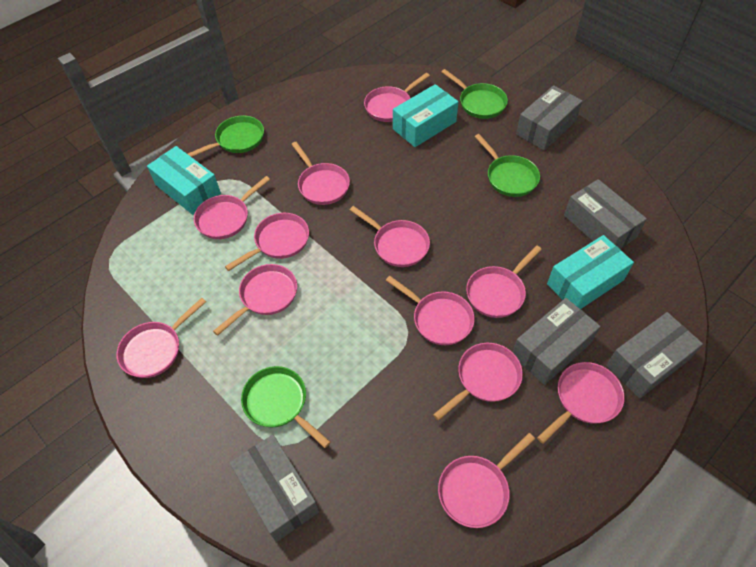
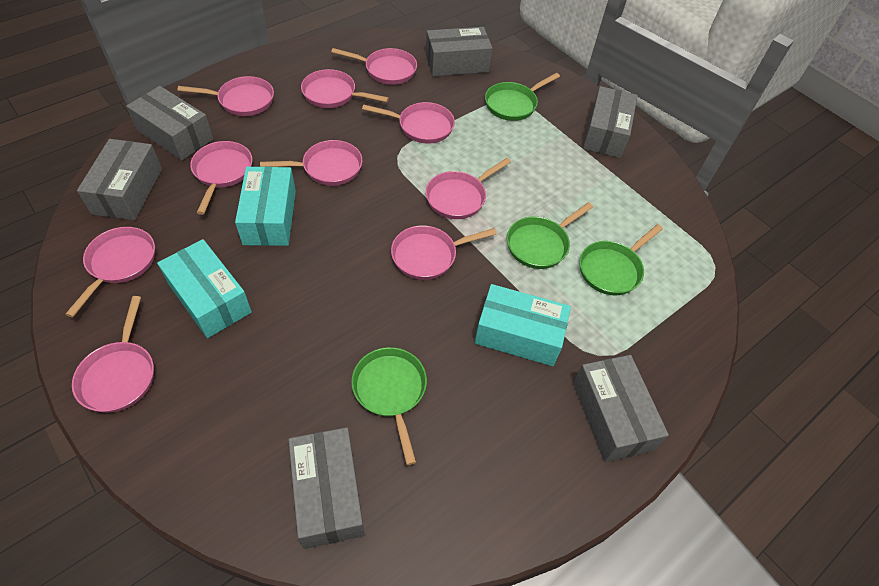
grey box: 5 -> 6
pink pan: 12 -> 10

